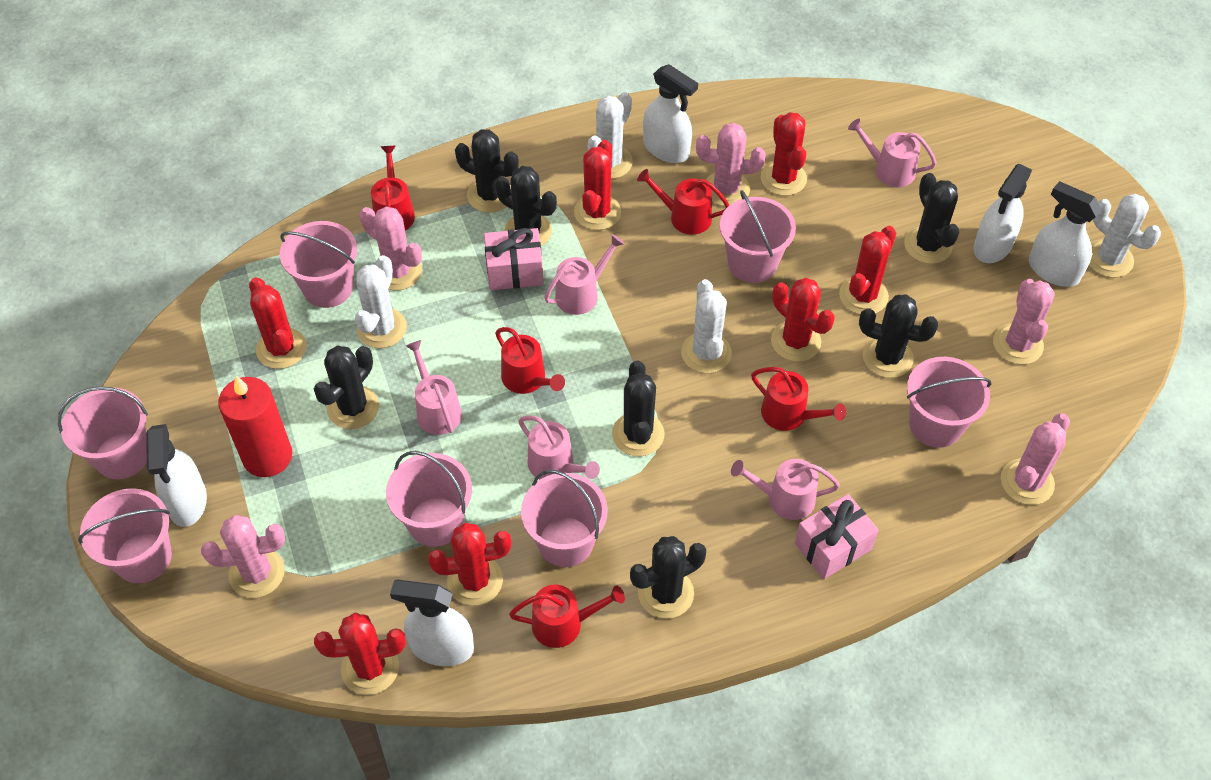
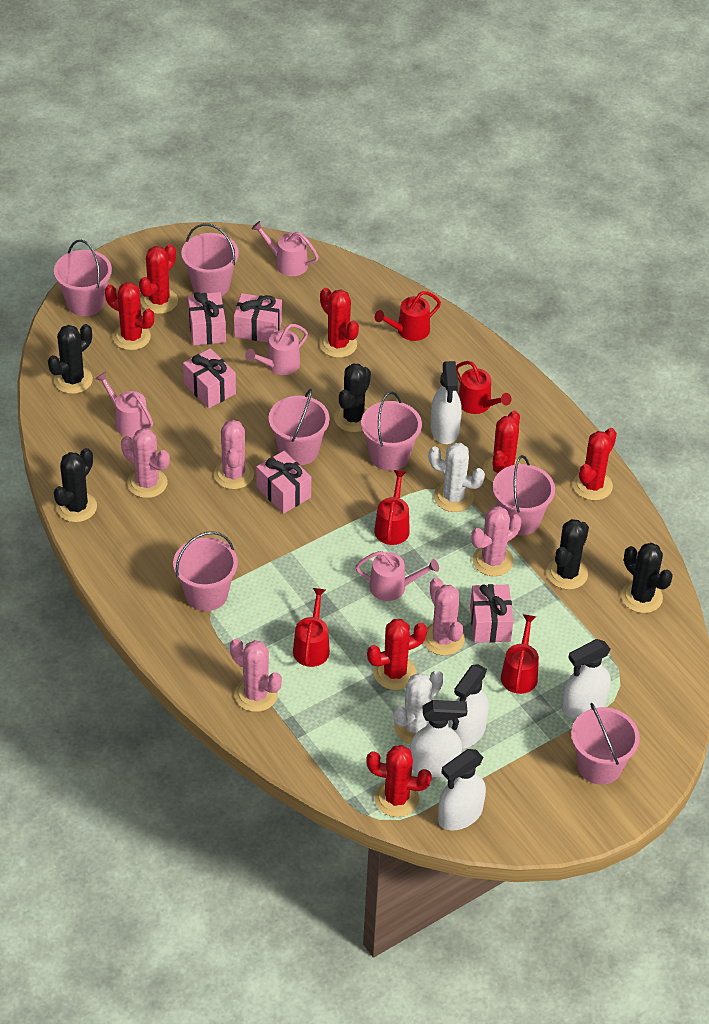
black cactus: 7 -> 5
pink gift: 2 -> 5
pink watering can: 5 -> 4
red candle: 1 -> 0
white cactus: 4 -> 2

